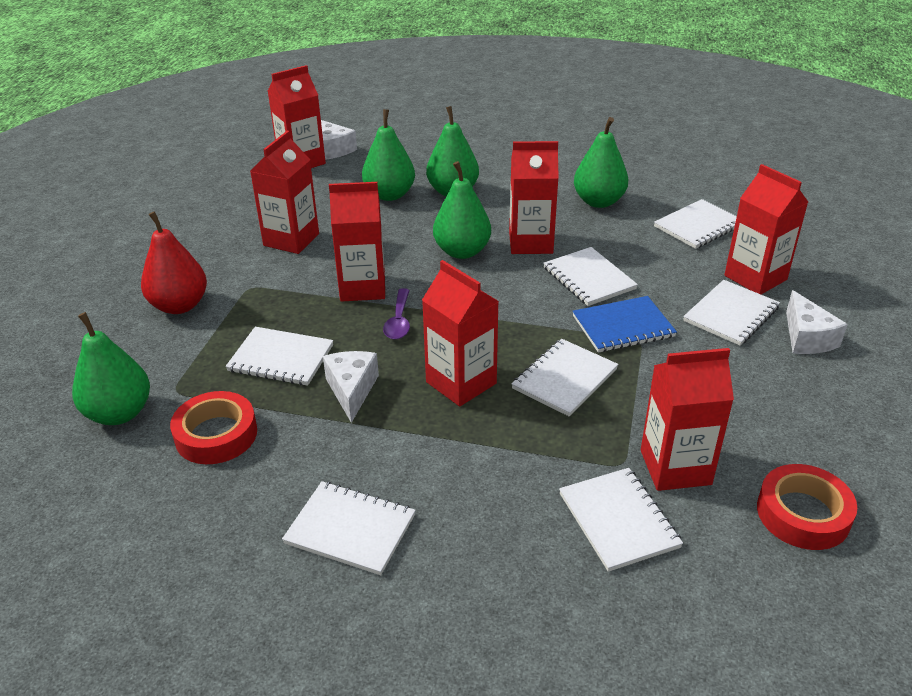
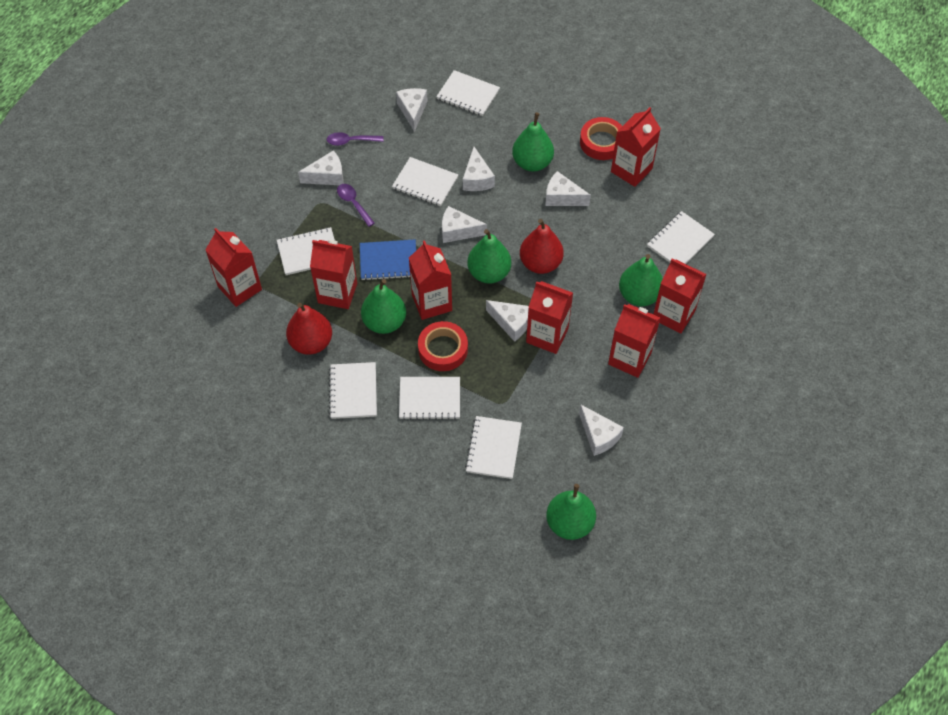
purple spoon: 1 -> 2
red pear: 1 -> 2
white cheese: 3 -> 7

